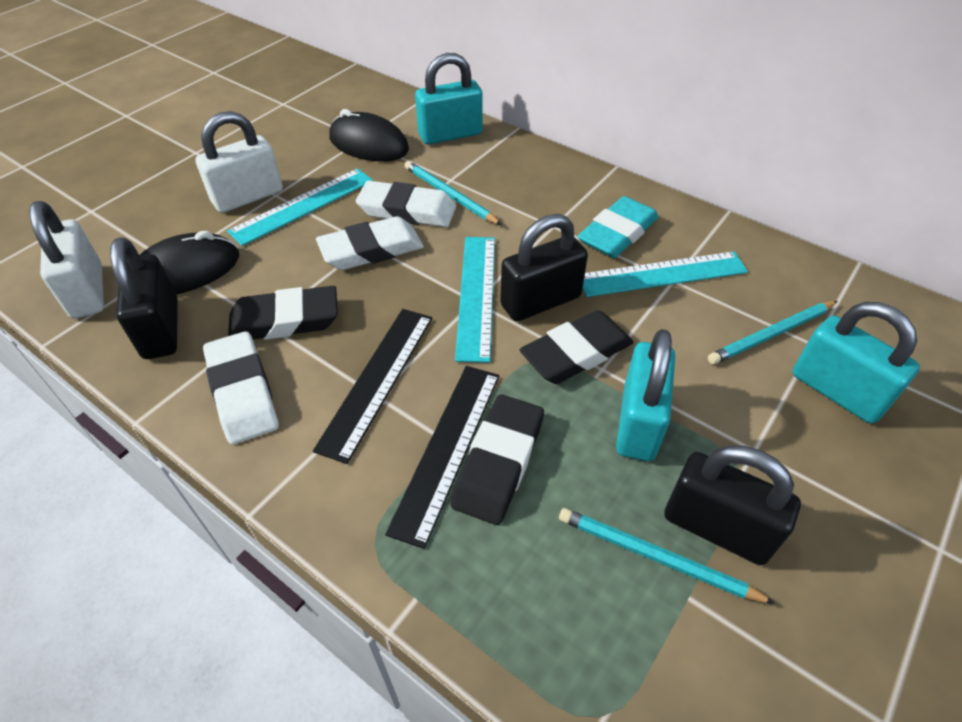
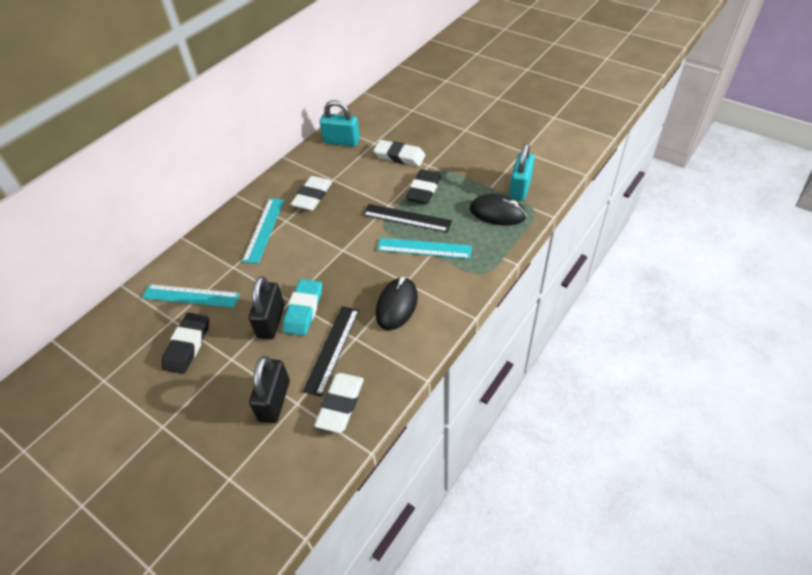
black eraser: 3 -> 2
black padlock: 3 -> 2
turquoise padlock: 3 -> 2
turquoise pencil: 3 -> 0
white padlock: 2 -> 0

